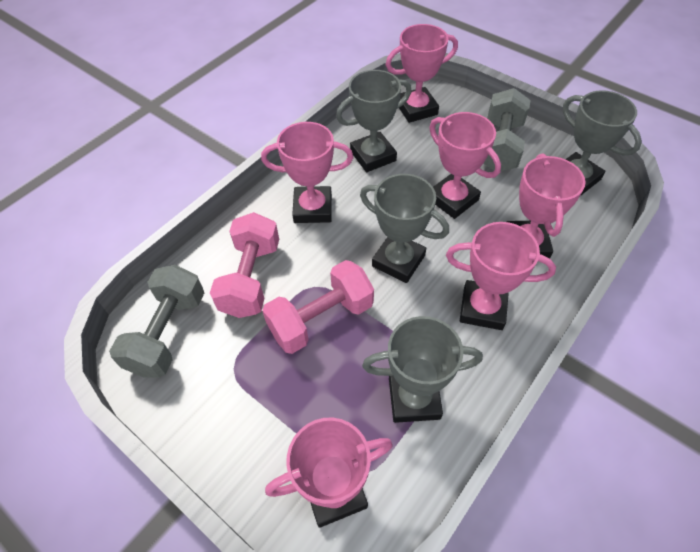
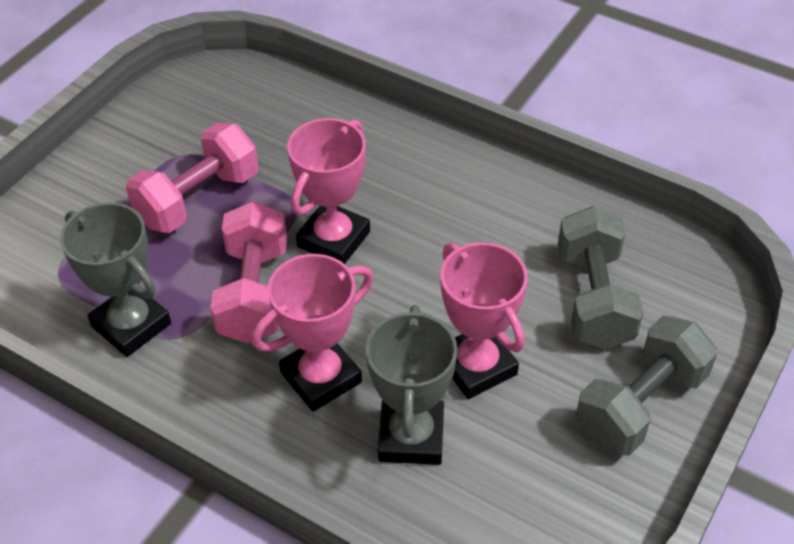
grey trophy: 4 -> 2
pink trophy: 6 -> 3

